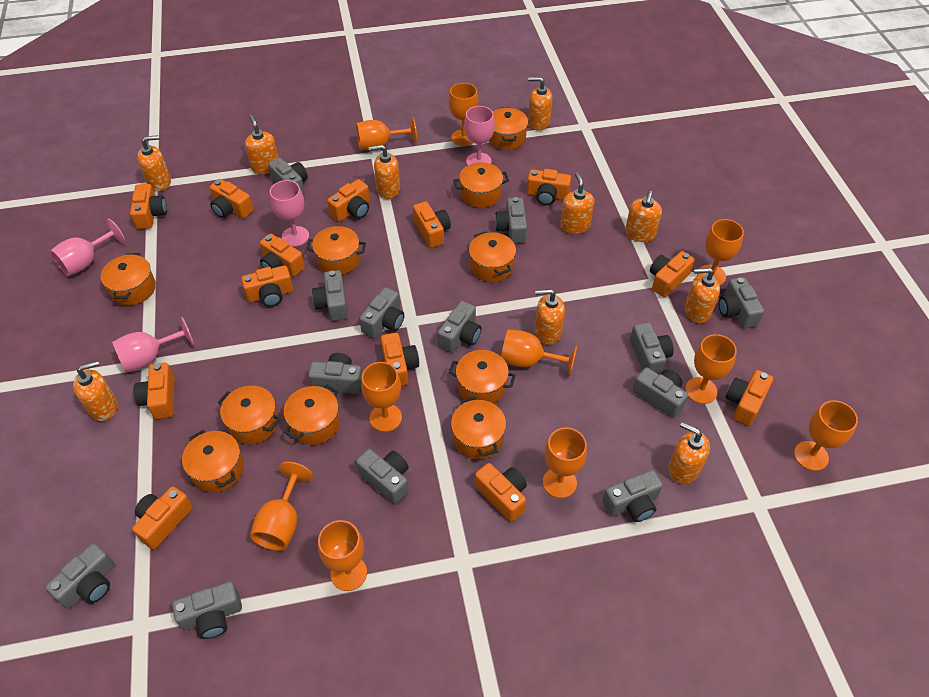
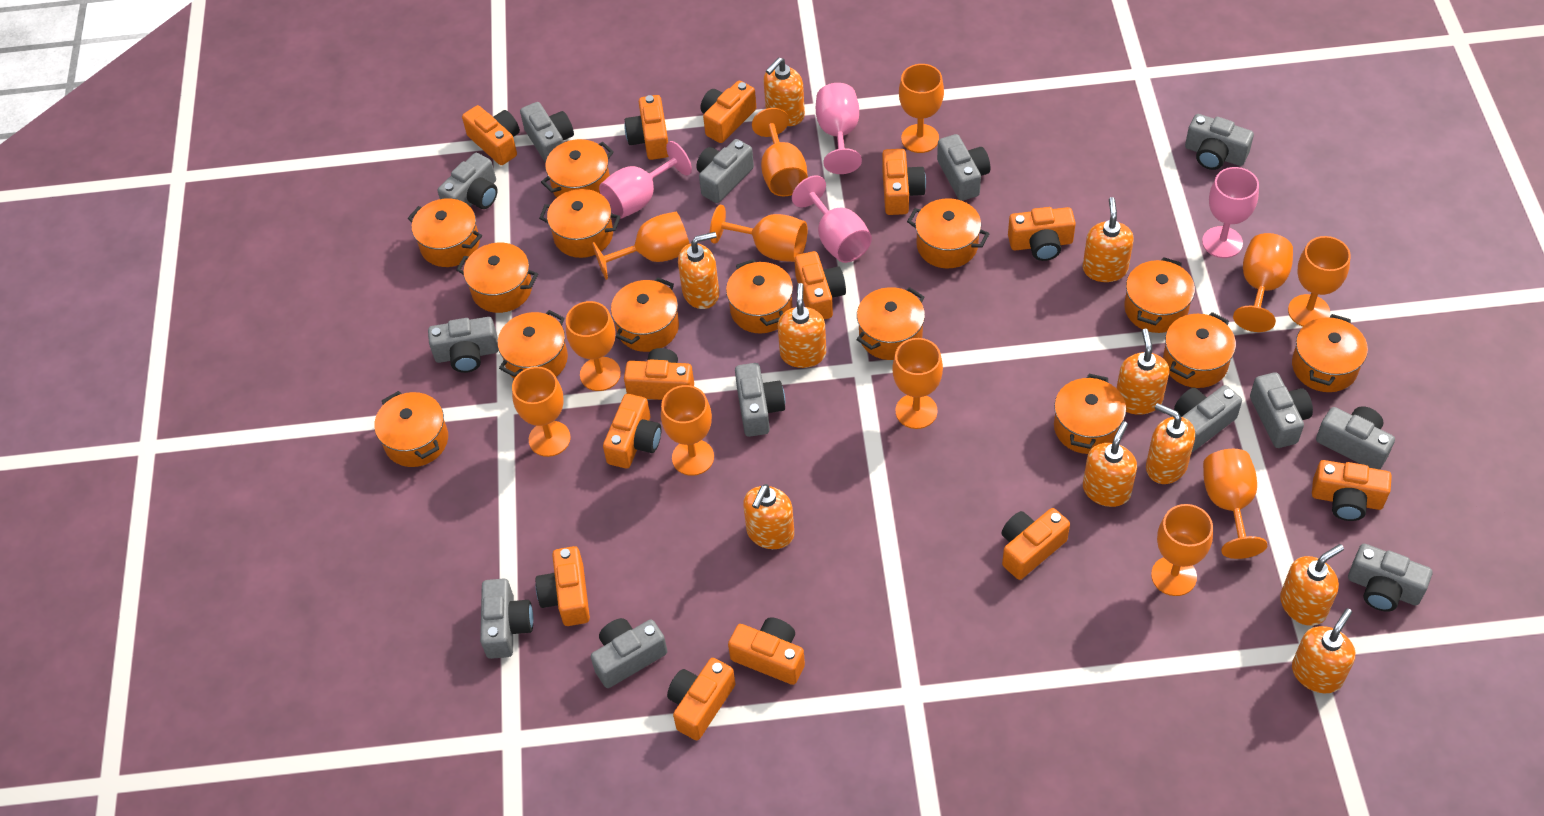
orange goblet: 10 -> 12
orange pot: 10 -> 14

